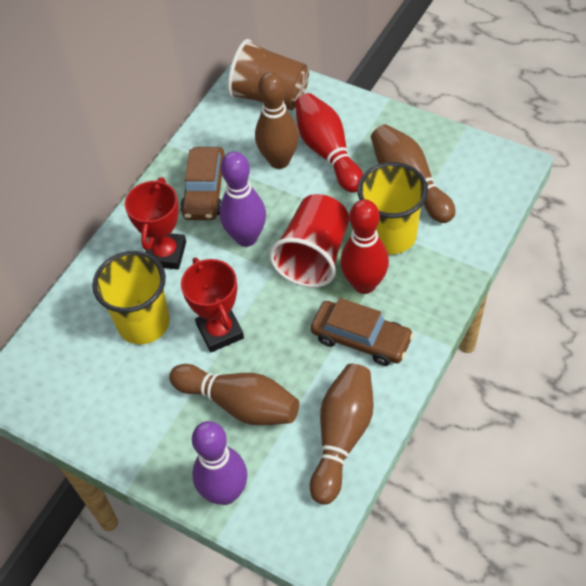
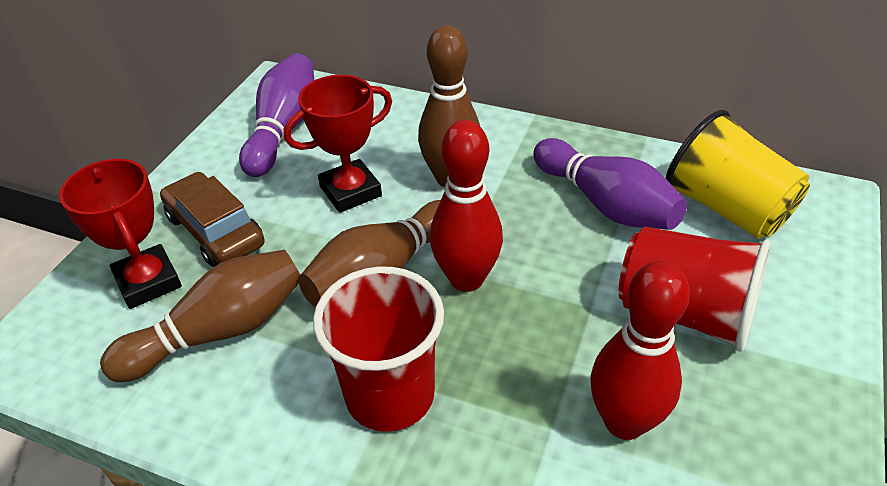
brown bowling pin: 4 -> 3
brown car: 2 -> 1
brown cup: 1 -> 0
red cup: 1 -> 2
yellow cup: 2 -> 1

